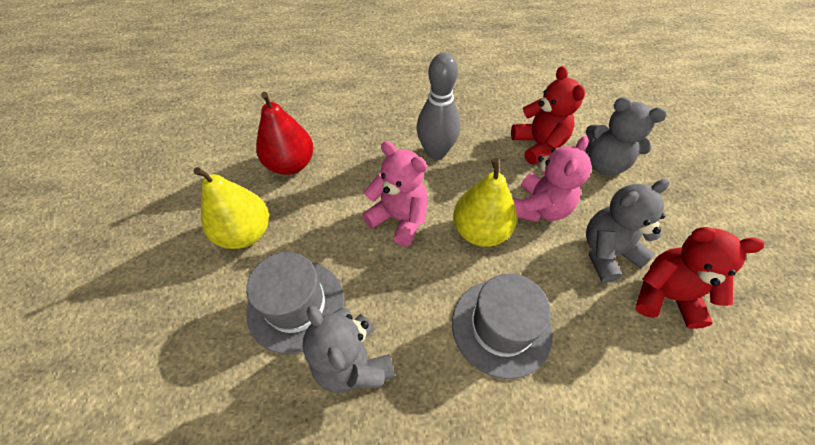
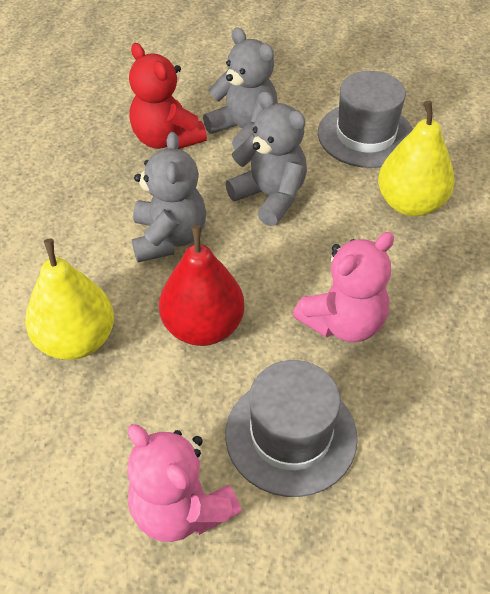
grey bowling pin: 1 -> 0
red teddy bear: 2 -> 1

